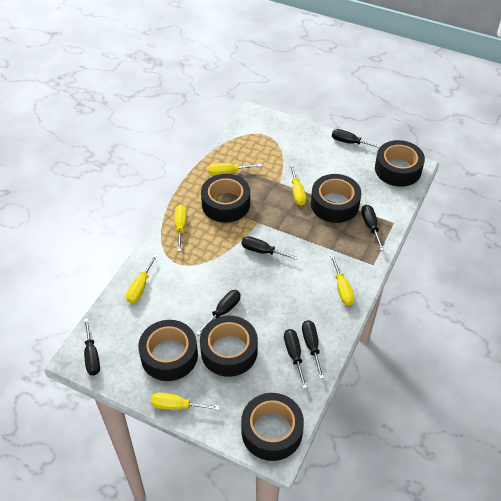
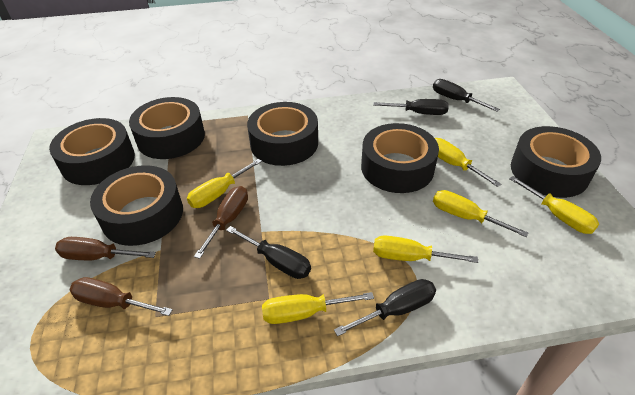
black screwdriver: 7 -> 4
brown screwdriver: 0 -> 3

